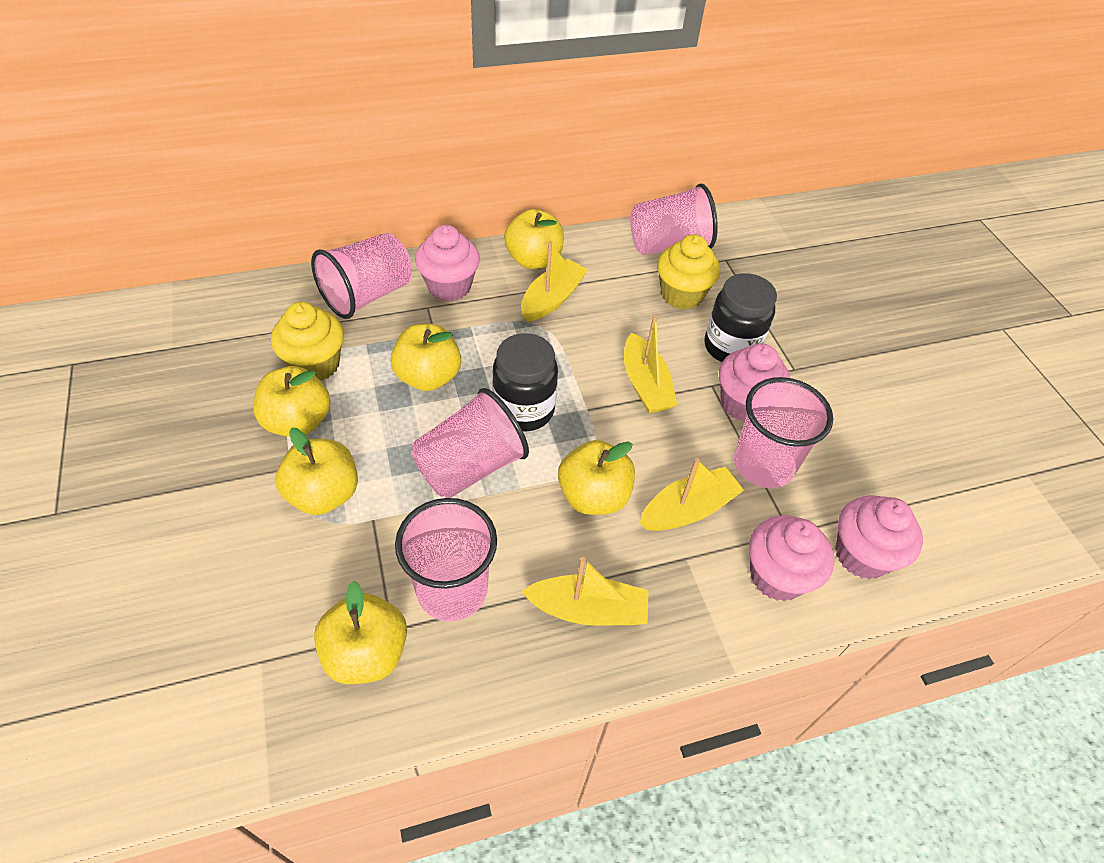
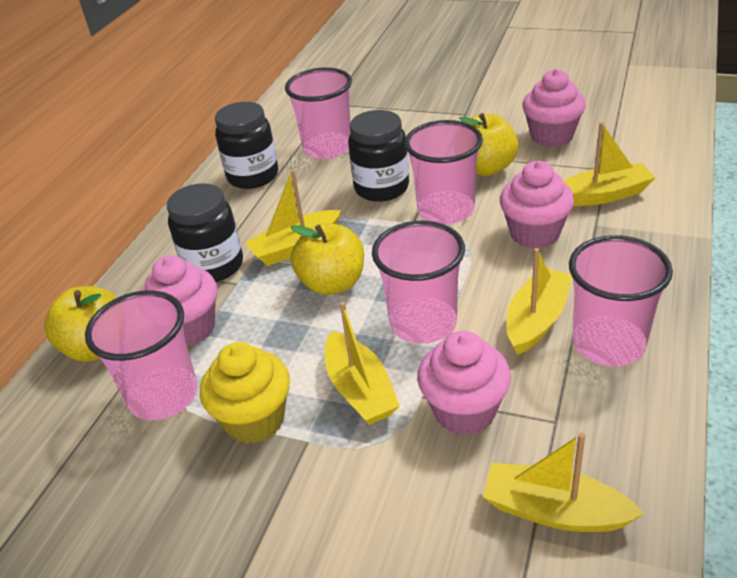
black jar: 2 -> 3
yellow apple: 6 -> 3
yellow boat: 4 -> 5
yellow cupcake: 2 -> 1

